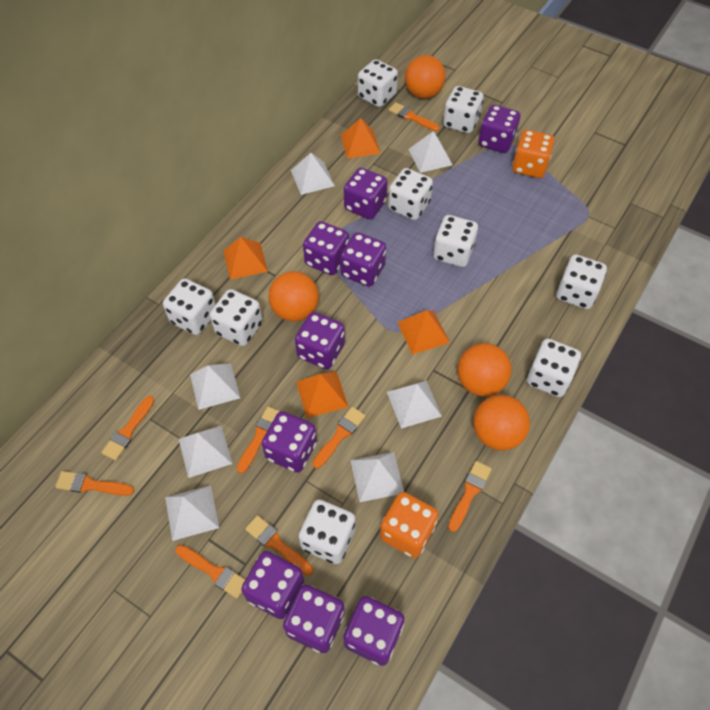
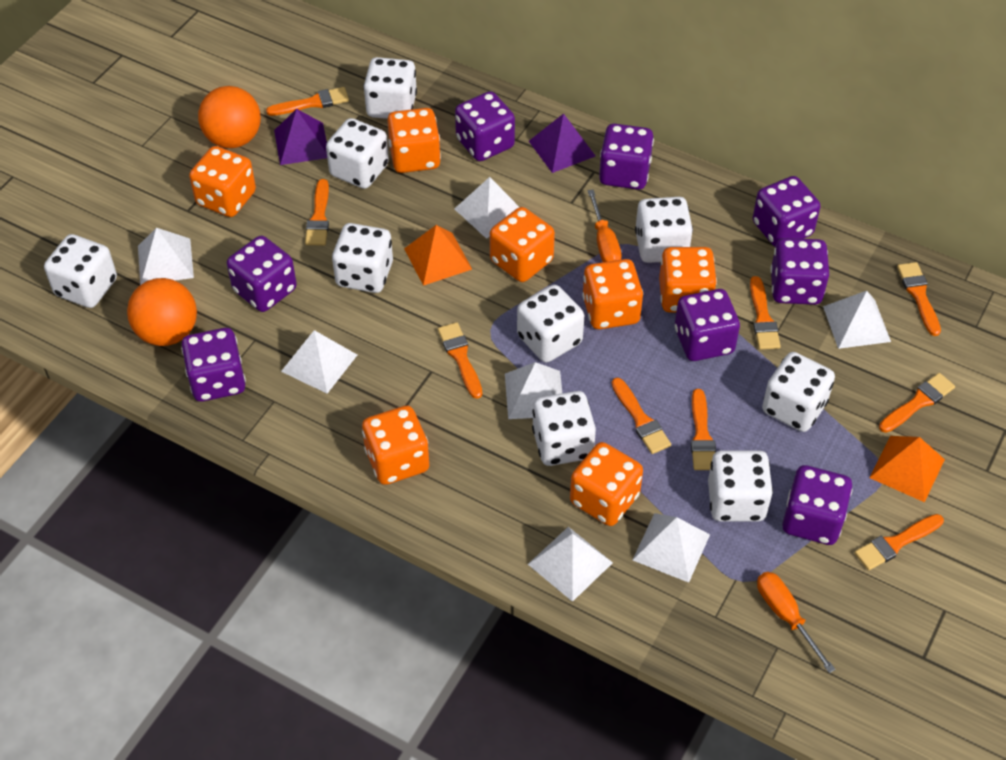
orange ball: 4 -> 2
orange brush: 8 -> 9
orange dice: 2 -> 7
orange pyramid: 4 -> 2
orange screwdriver: 0 -> 2
purple dice: 9 -> 8
purple pyramid: 0 -> 2

